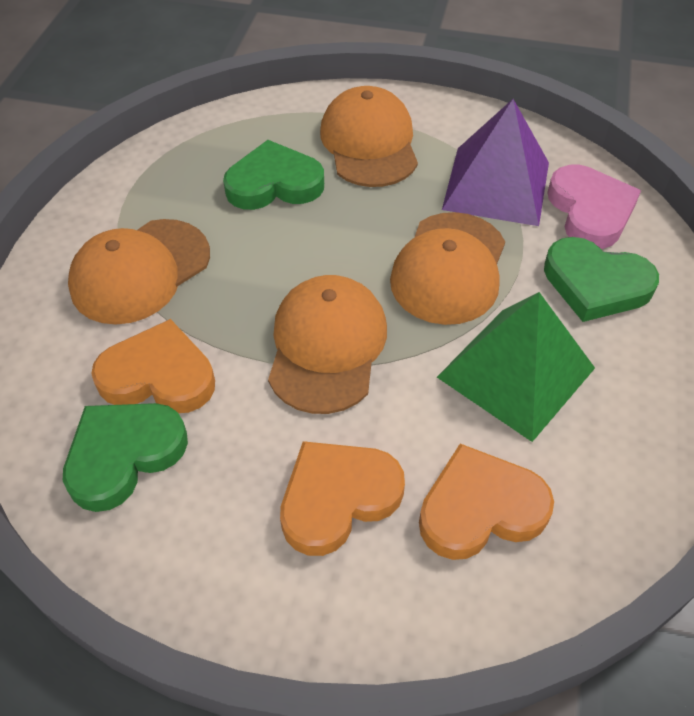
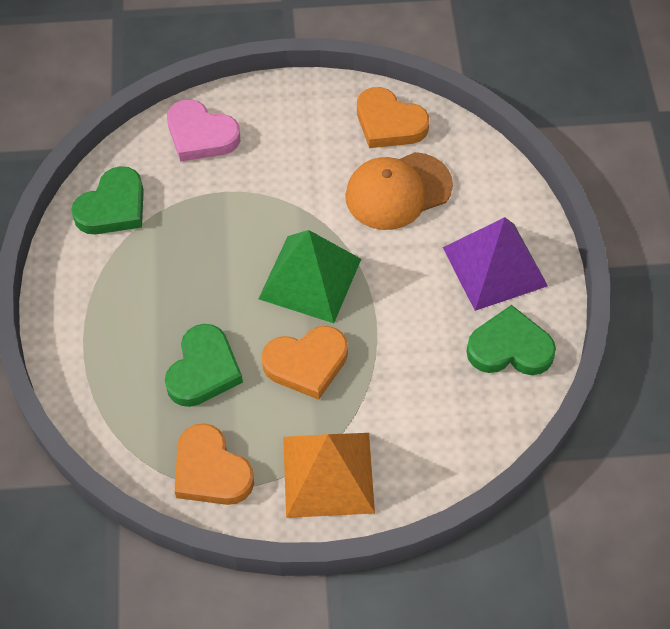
orange cap: 4 -> 1
orange pyramid: 0 -> 1

